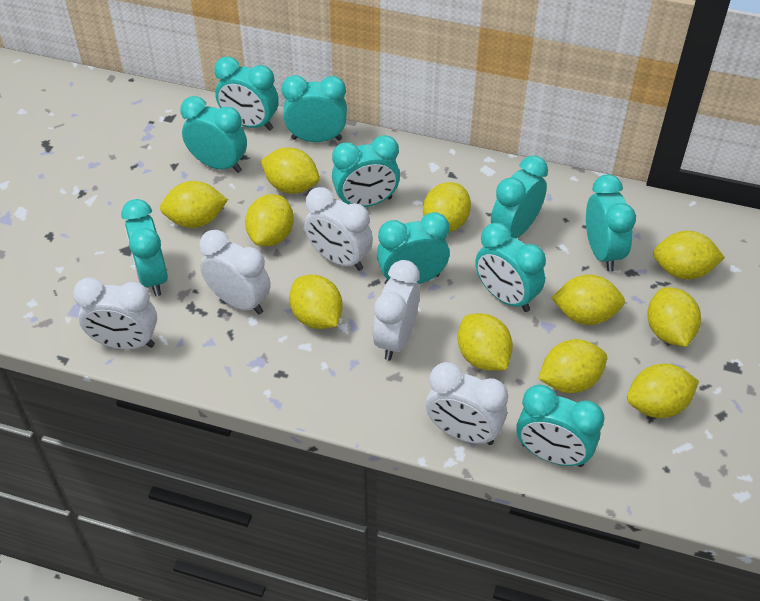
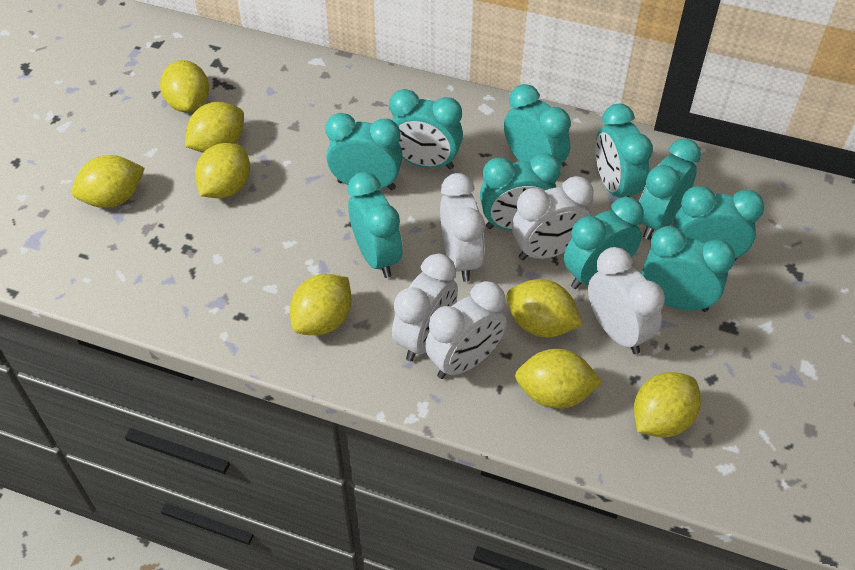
yellow lemon: 11 -> 8

